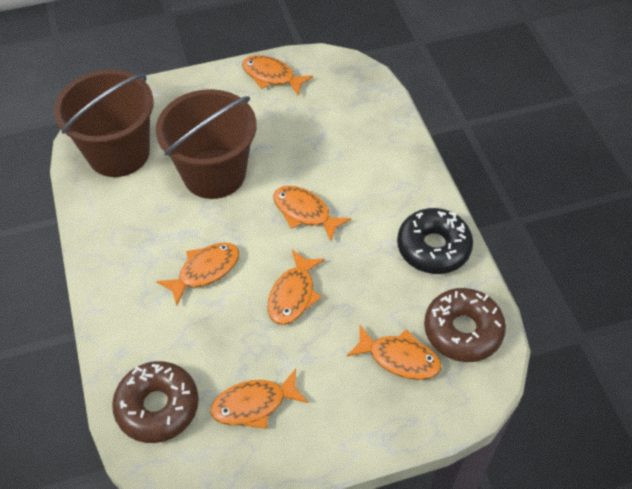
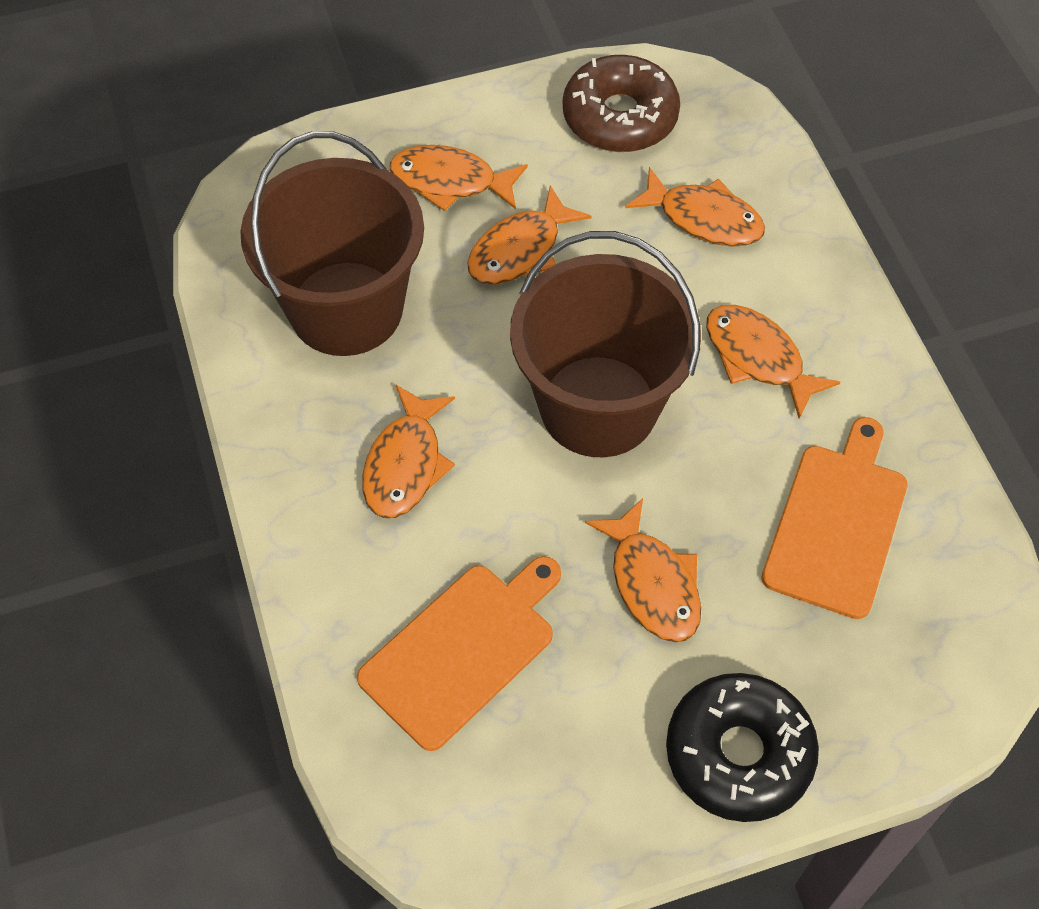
brown donut: 2 -> 1
orange cutting board: 0 -> 2

